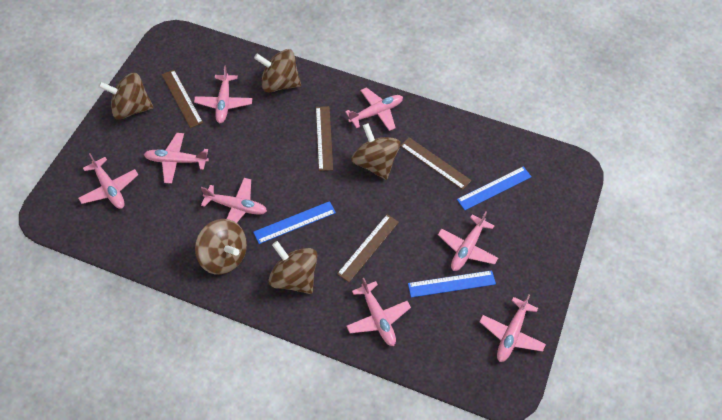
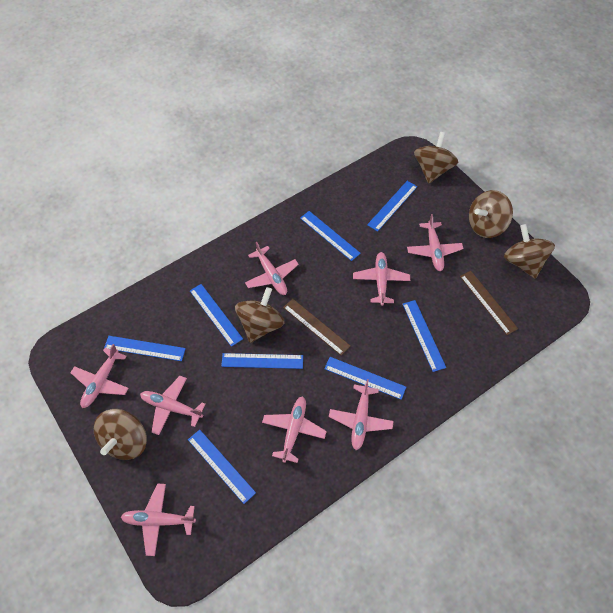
blue ruler: 3 -> 8
brown ruler: 4 -> 2

